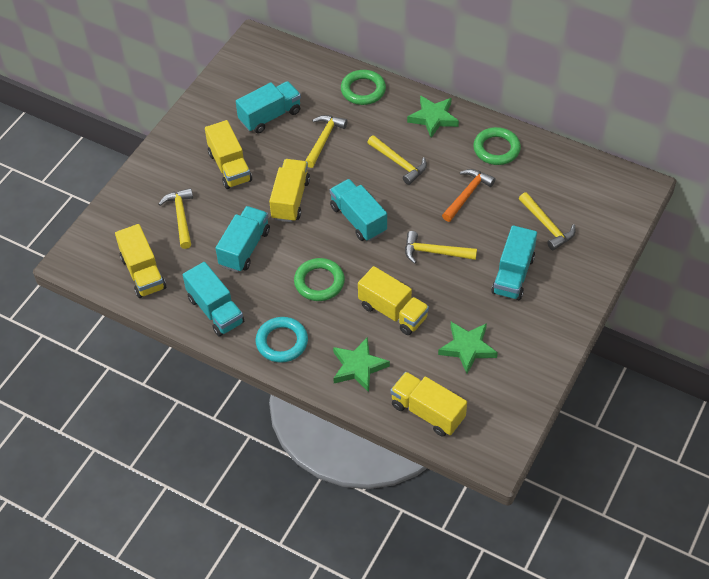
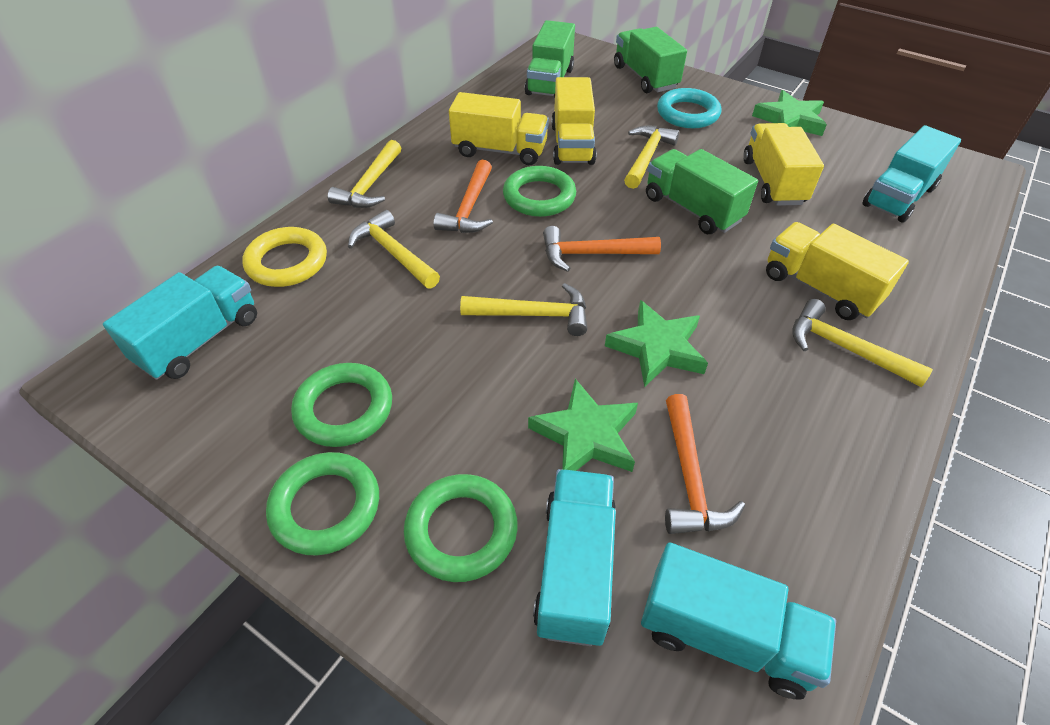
green ring: 3 -> 4
green truck: 0 -> 3
orange hammer: 1 -> 3
turquoise truck: 5 -> 4
yellow ring: 0 -> 1
yellow truck: 5 -> 4

